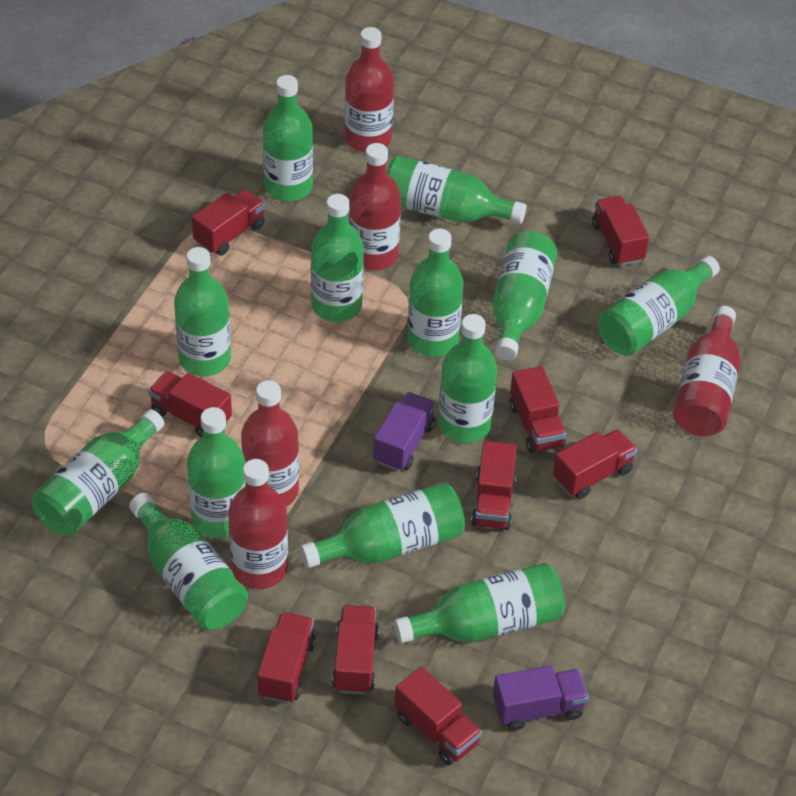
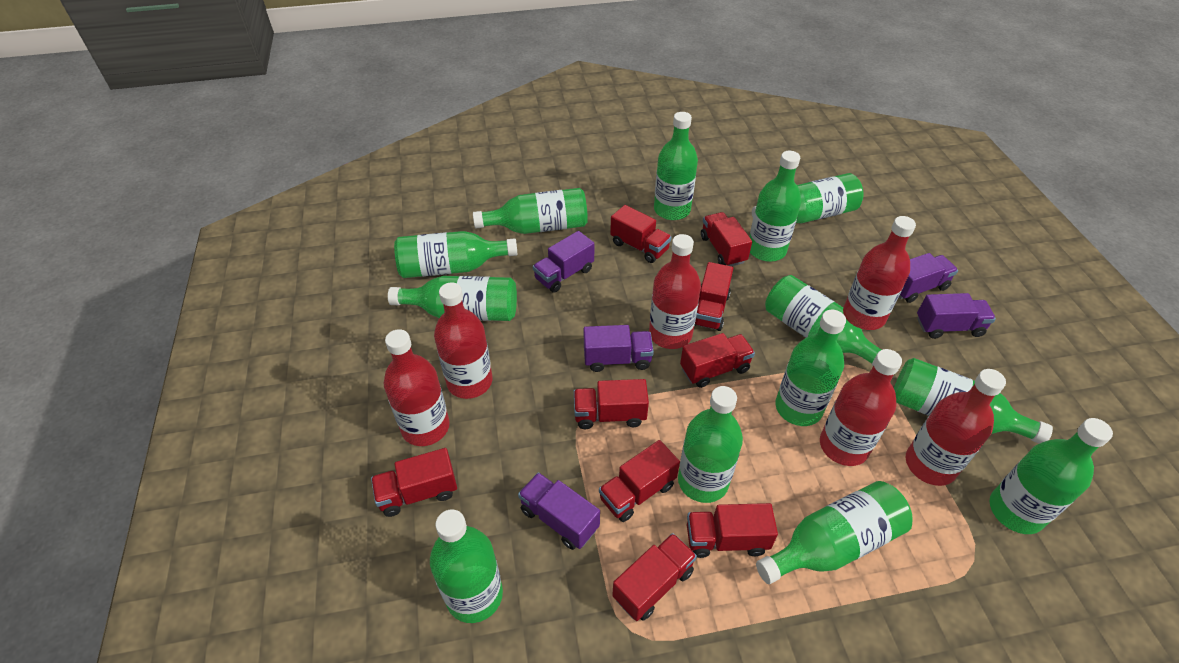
purple truck: 2 -> 5
red bottle: 5 -> 6

